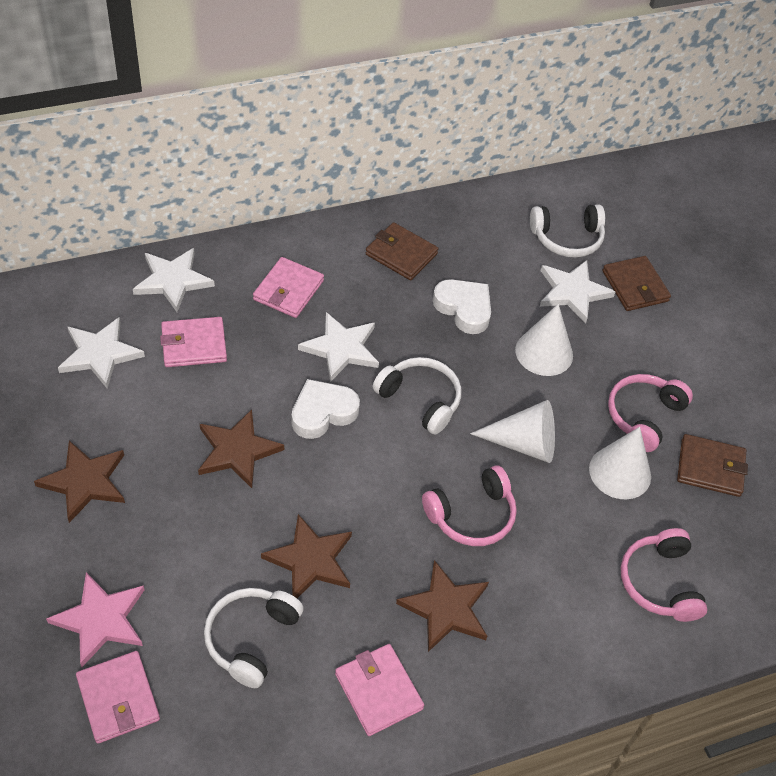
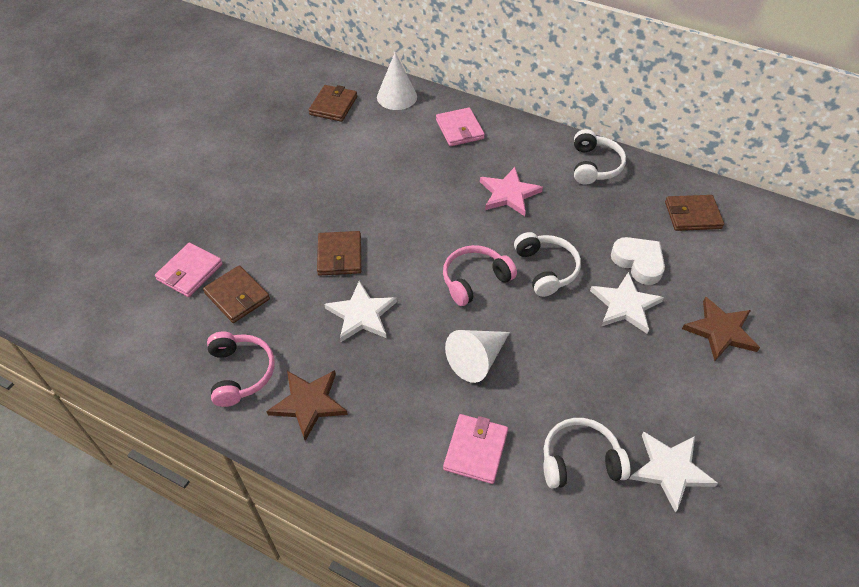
brown star: 4 -> 2
brown wallet: 3 -> 4
pink headphones: 3 -> 2
pink wallet: 4 -> 3
white cone: 3 -> 2
white heart: 2 -> 1
white star: 4 -> 3

